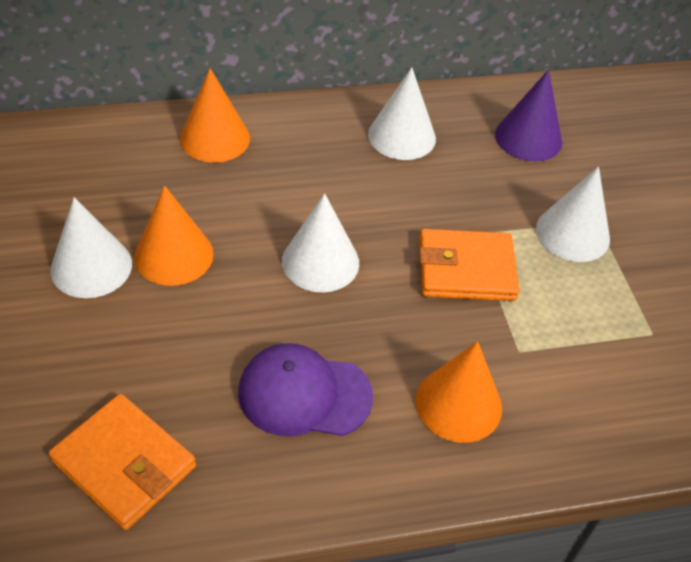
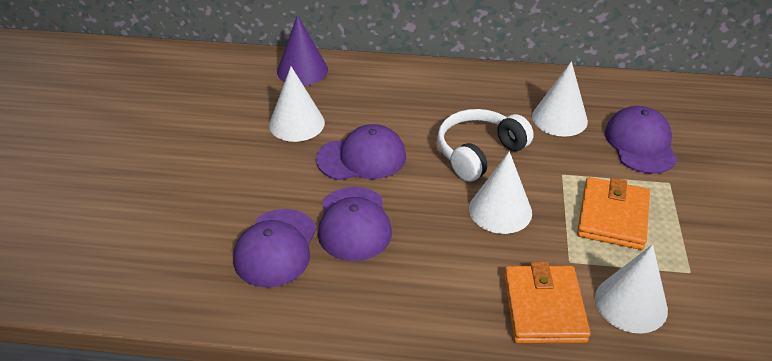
orange cone: 3 -> 0
purple cap: 1 -> 4
white headphones: 0 -> 1

